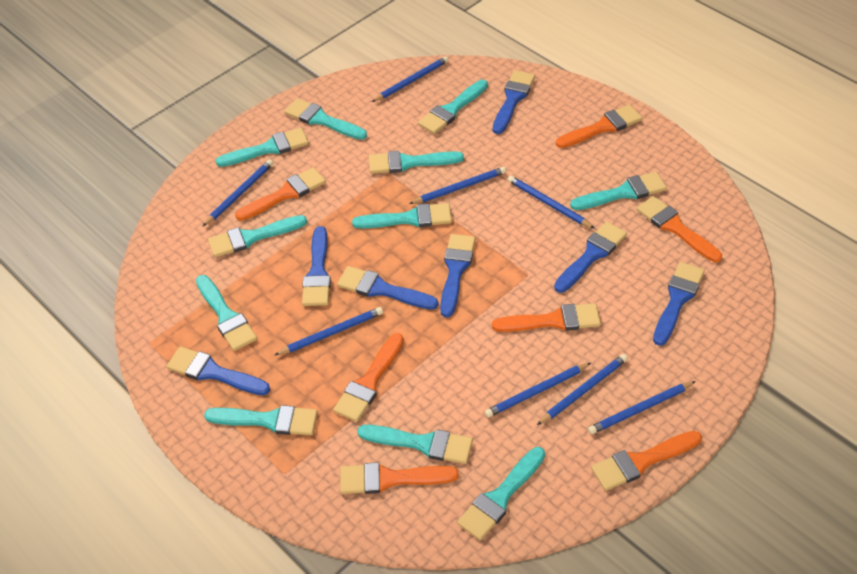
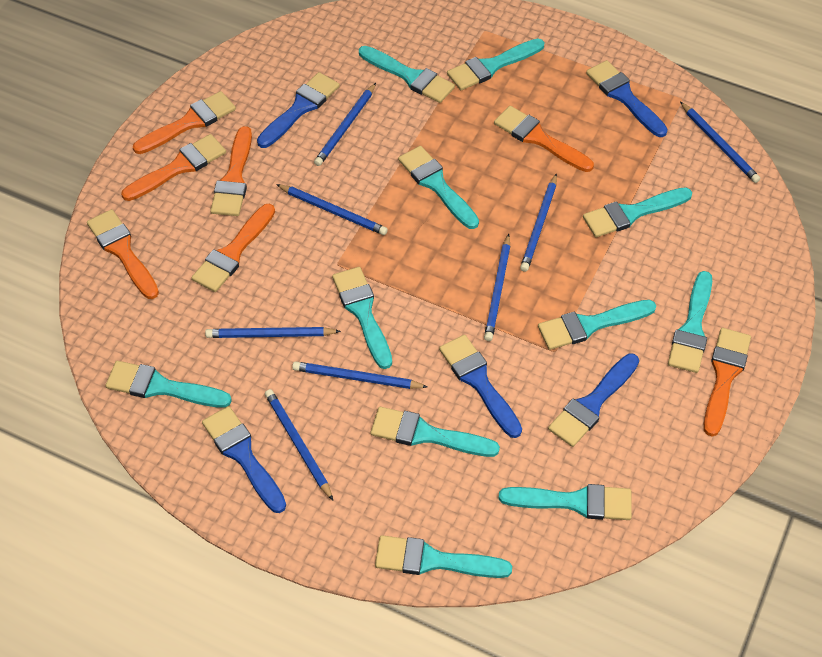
blue brush: 7 -> 5

